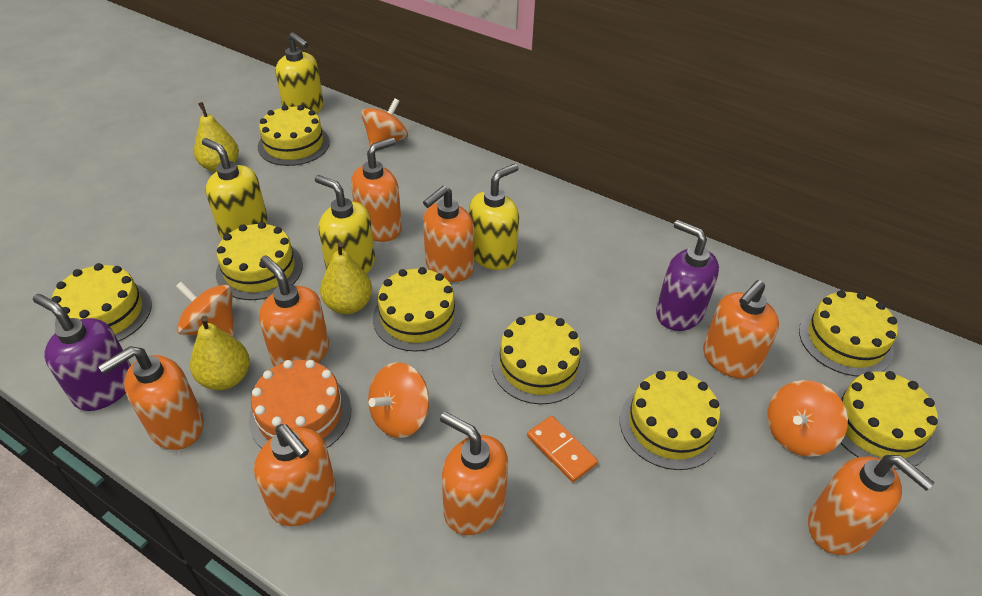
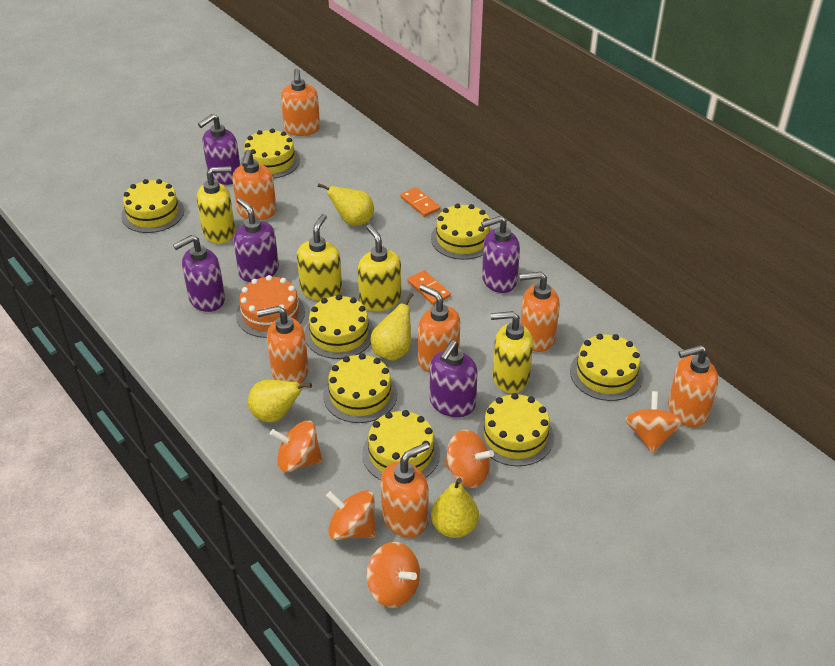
orange domino: 1 -> 2
orange soap dispenser: 8 -> 7
orange spinning top: 4 -> 5
purple soap dispenser: 2 -> 5
yellow pear: 3 -> 4

